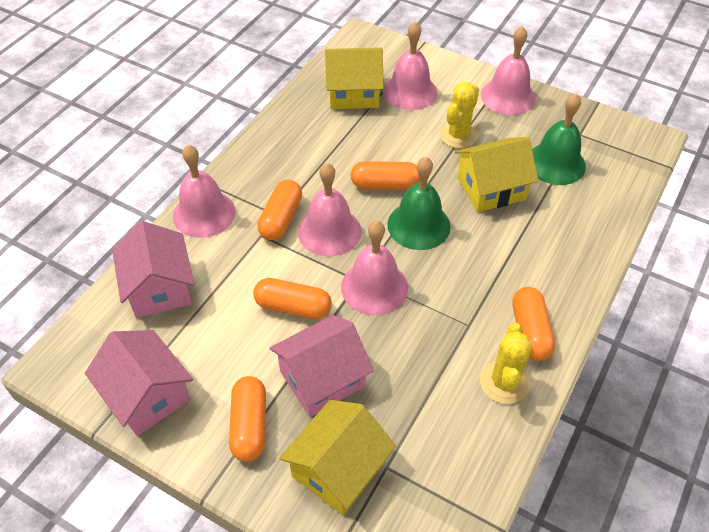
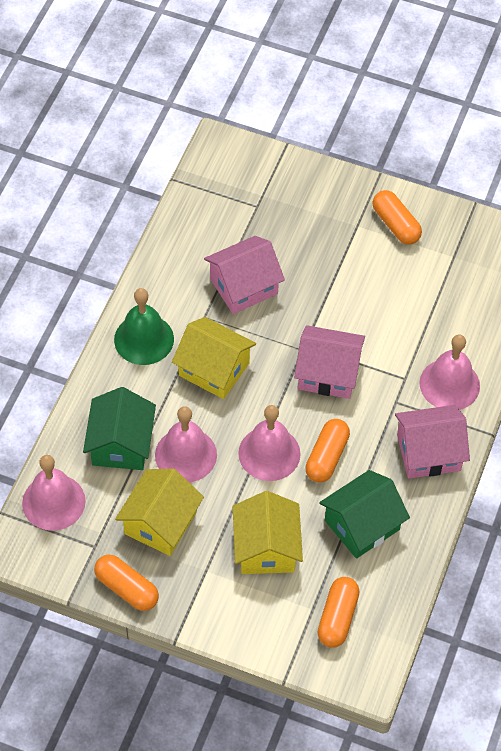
green bell: 2 -> 1
green house: 0 -> 2
orange capsule: 5 -> 4
pink bell: 5 -> 4
yellow cactus: 2 -> 0

